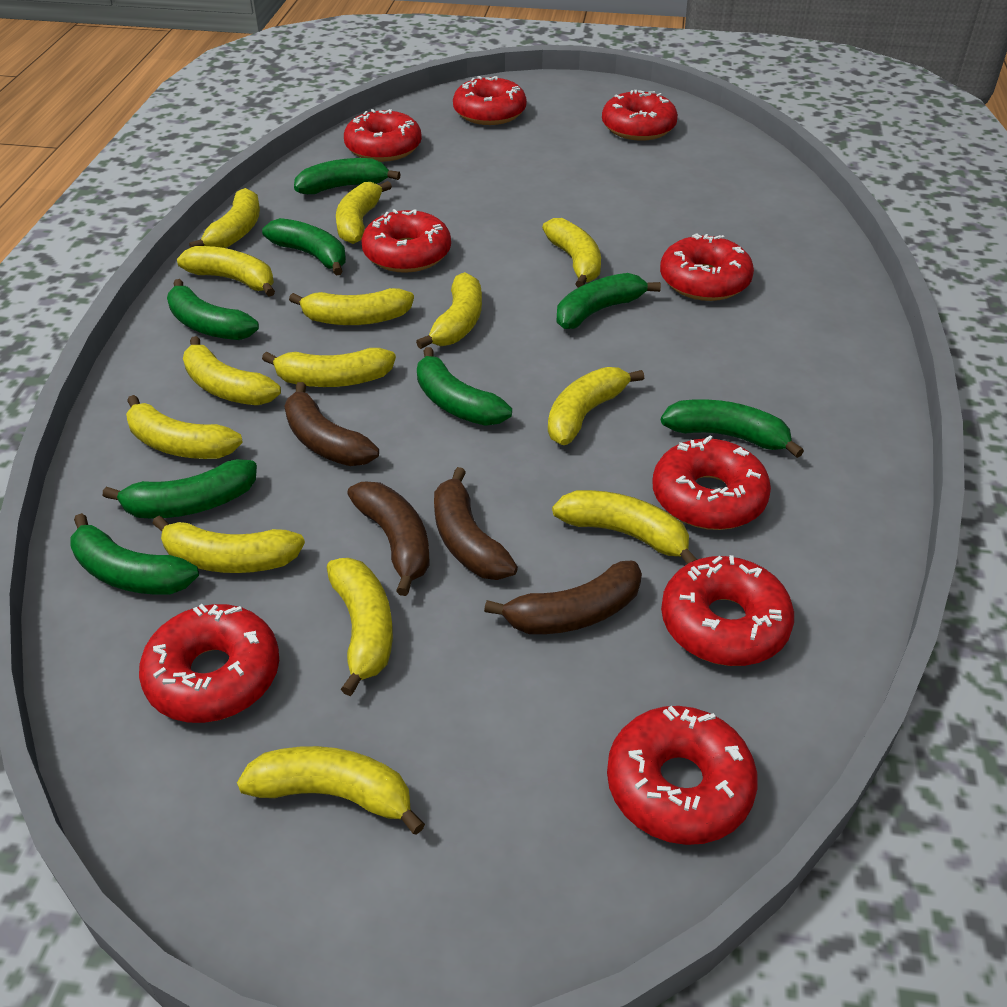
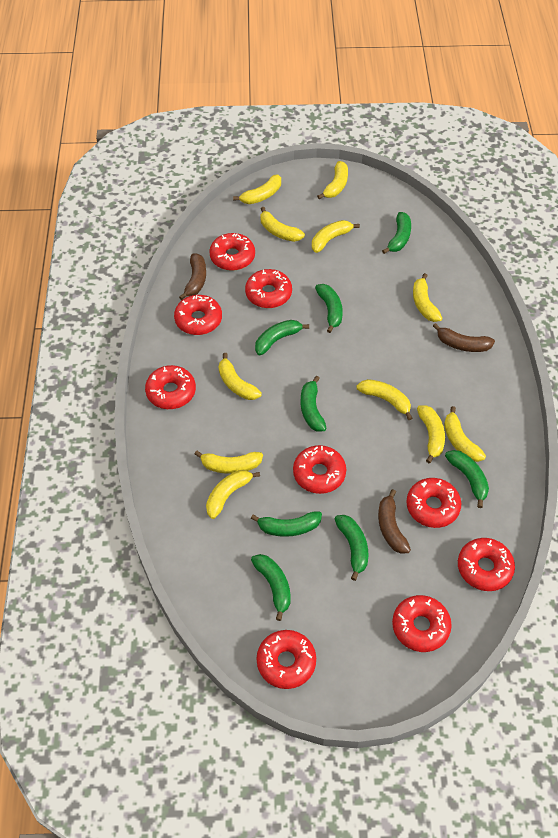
brown banana: 4 -> 3
yellow banana: 14 -> 11

